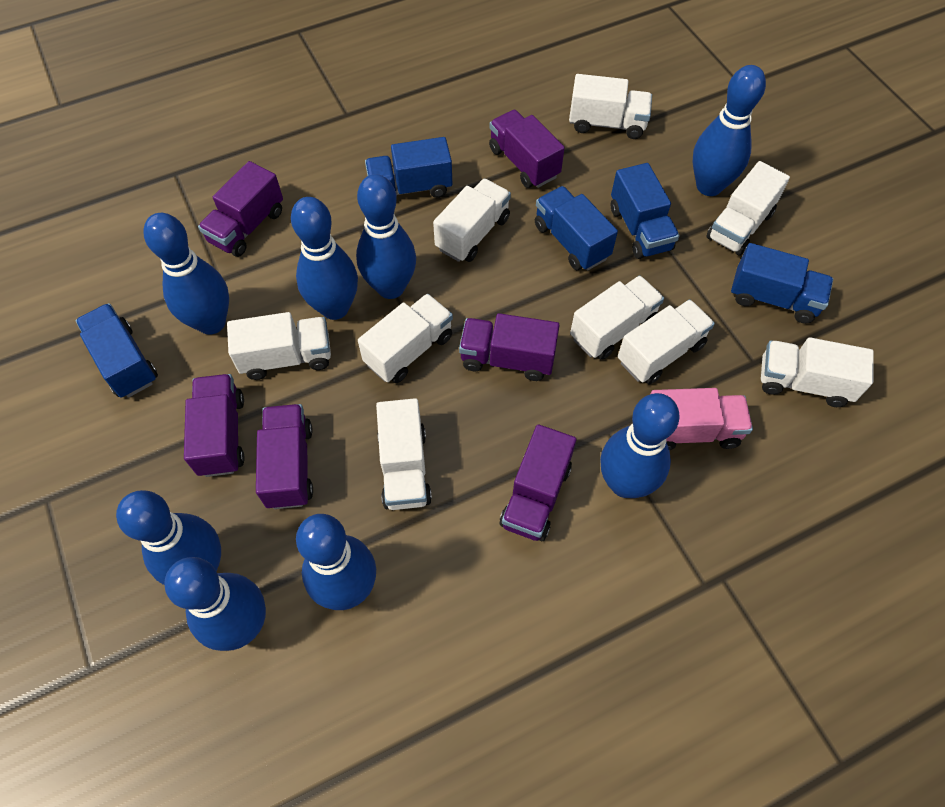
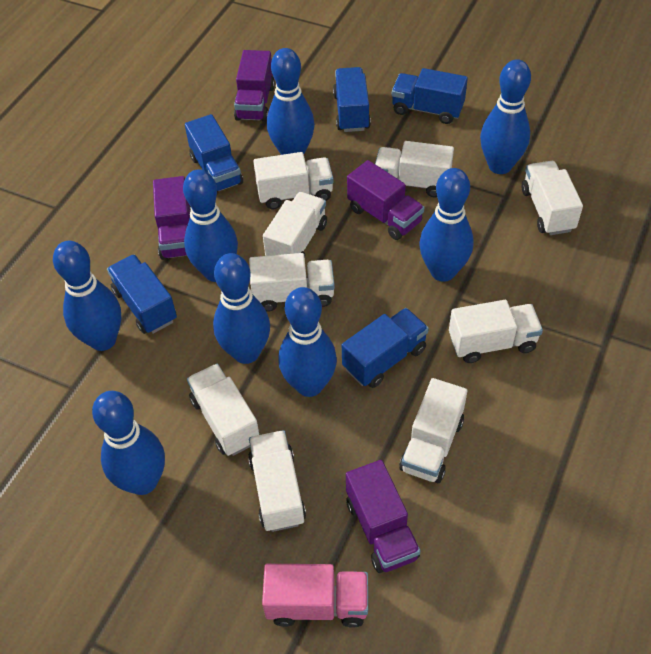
purple truck: 6 -> 4

